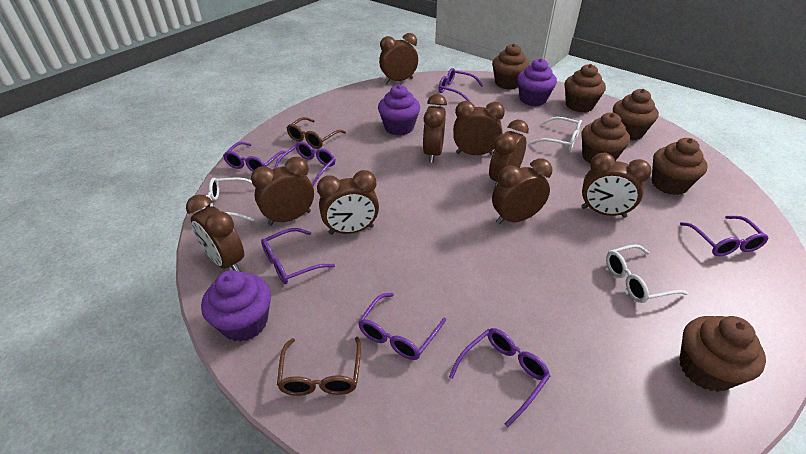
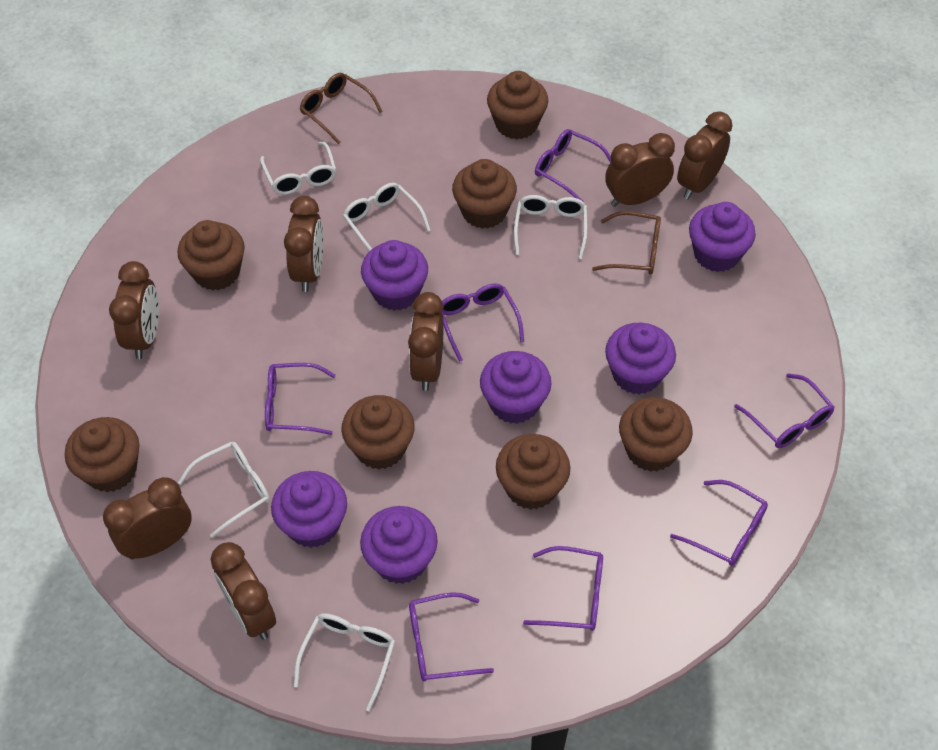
brown clock: 9 -> 7
brown cupcake: 6 -> 7
purple cupcake: 3 -> 6
white glasses: 3 -> 5

